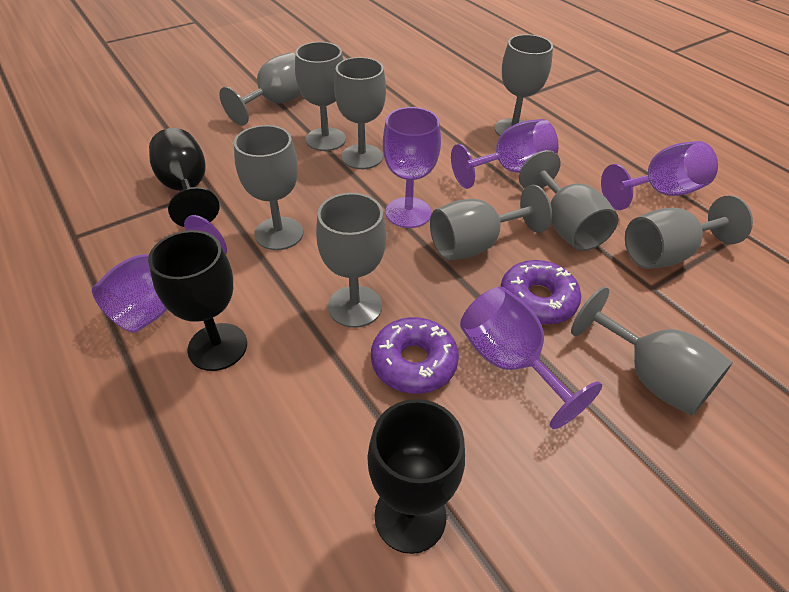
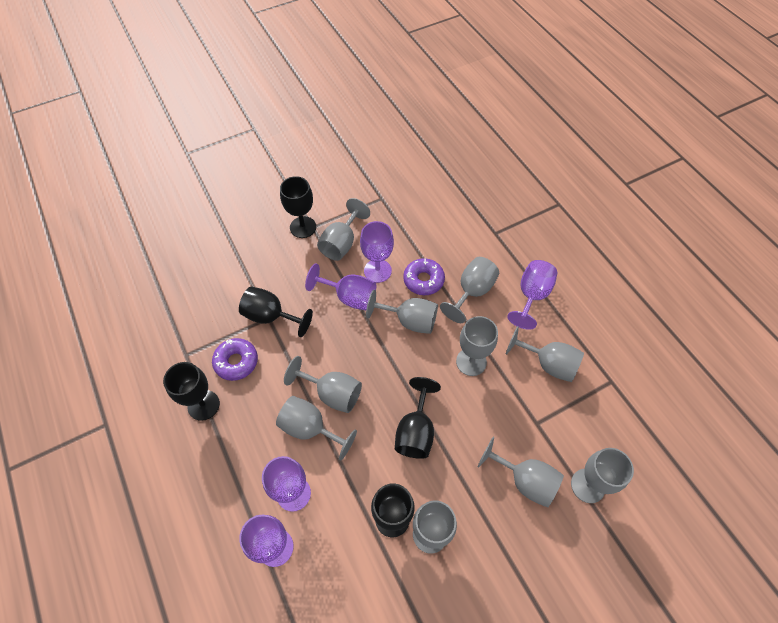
black goblet: 3 -> 5

